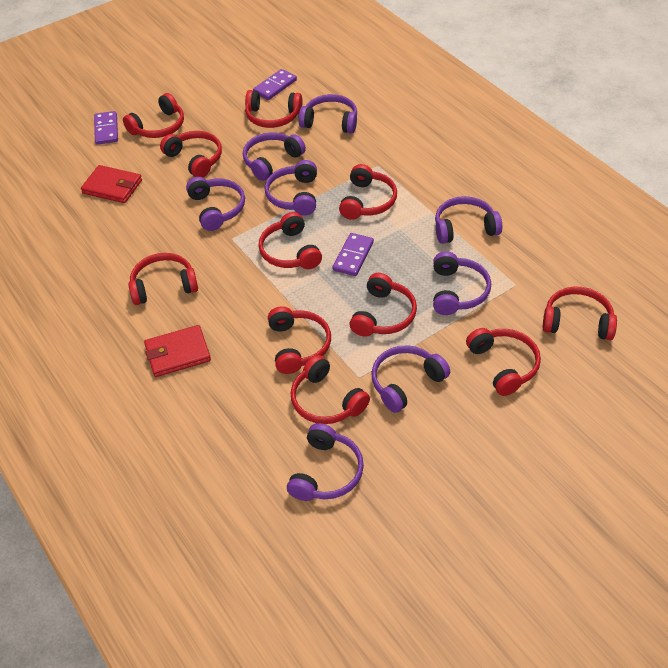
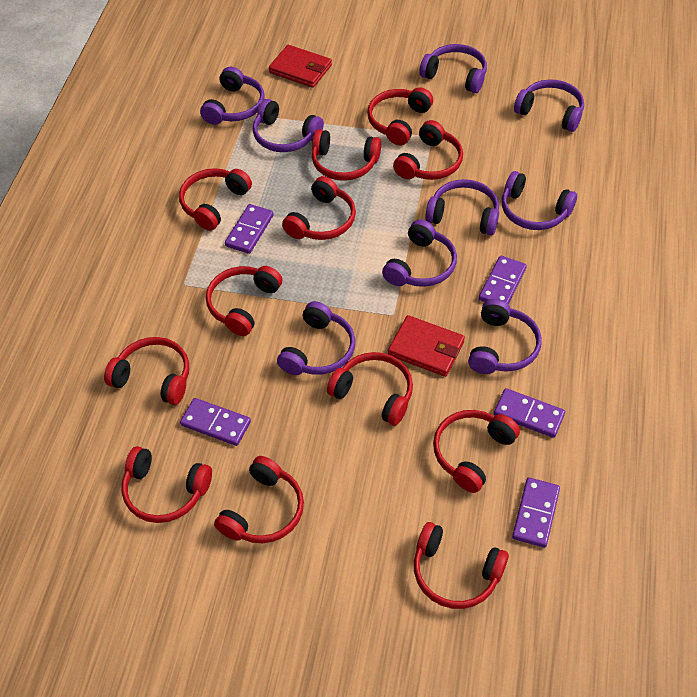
purple domino: 3 -> 5
purple headphones: 8 -> 9
red headphones: 11 -> 12

